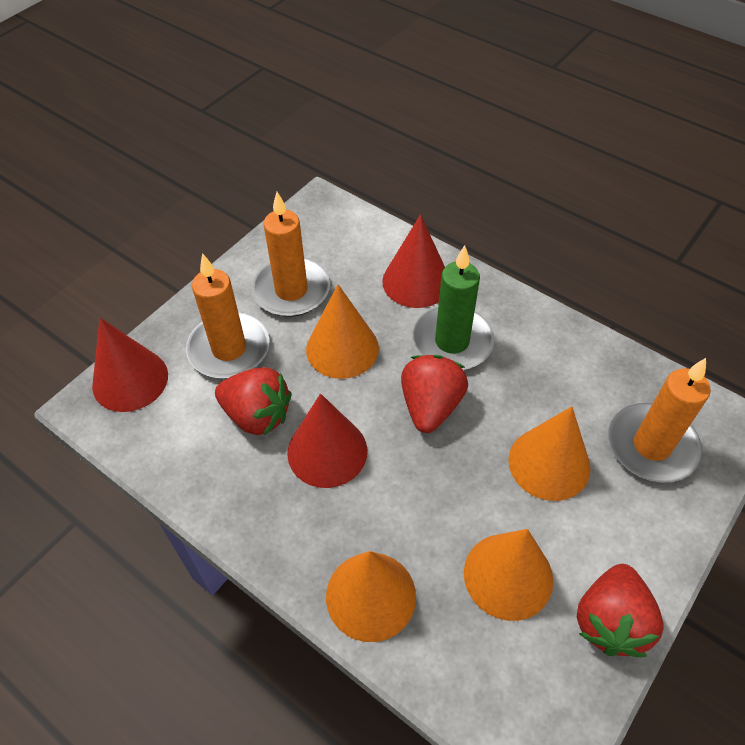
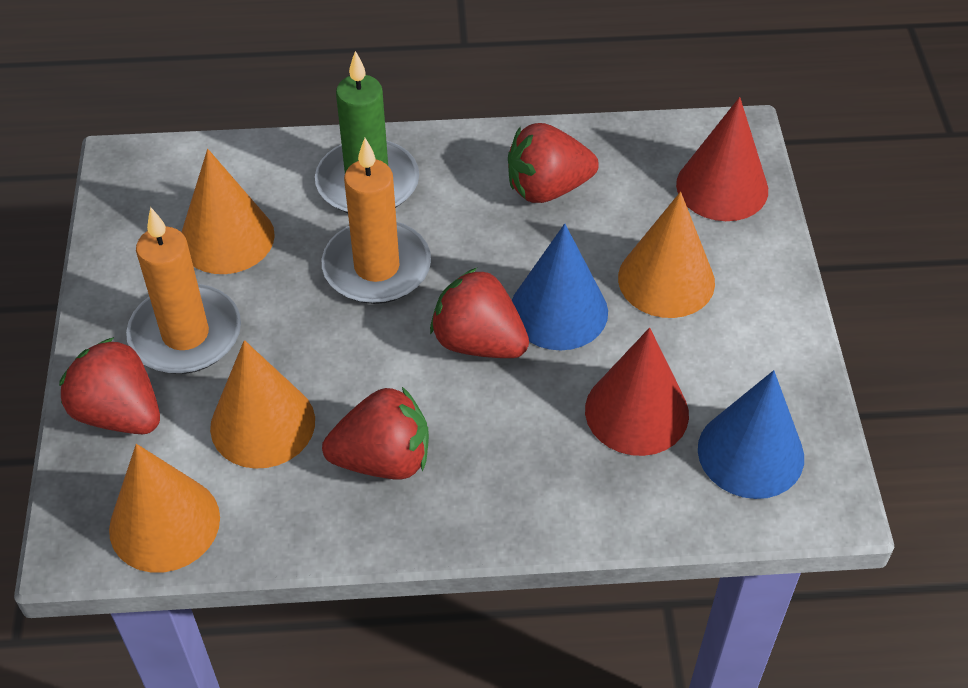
blue cone: 0 -> 2
orange candle: 3 -> 2
red cone: 3 -> 2
red strawberry: 3 -> 4

